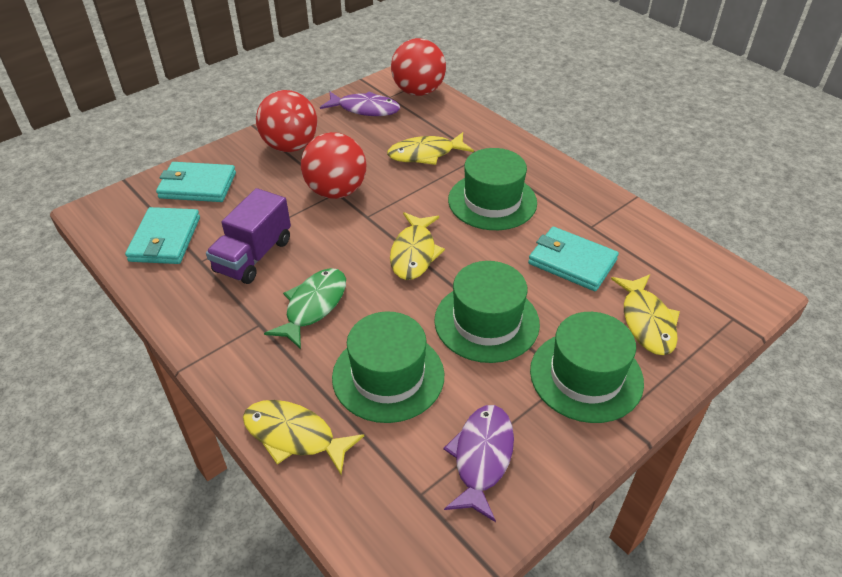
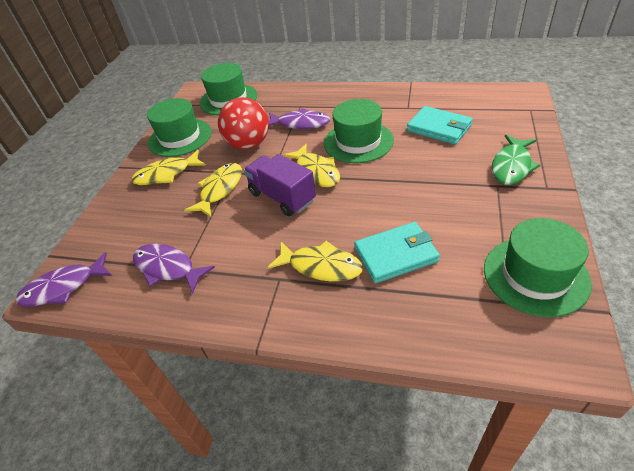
purple fish: 2 -> 3
red ball: 3 -> 1
turquoise wallet: 3 -> 2

